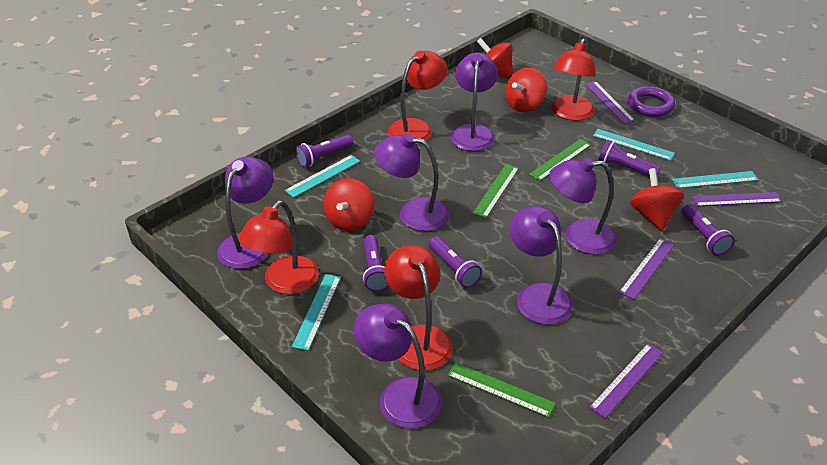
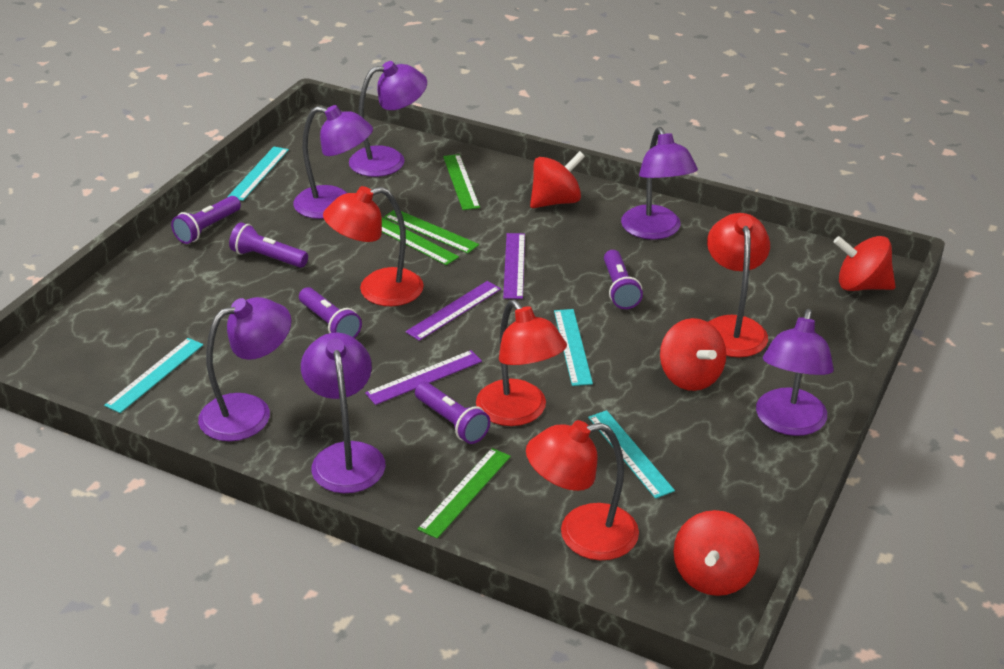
green ruler: 3 -> 4
purple ring: 1 -> 0
purple ruler: 4 -> 3

